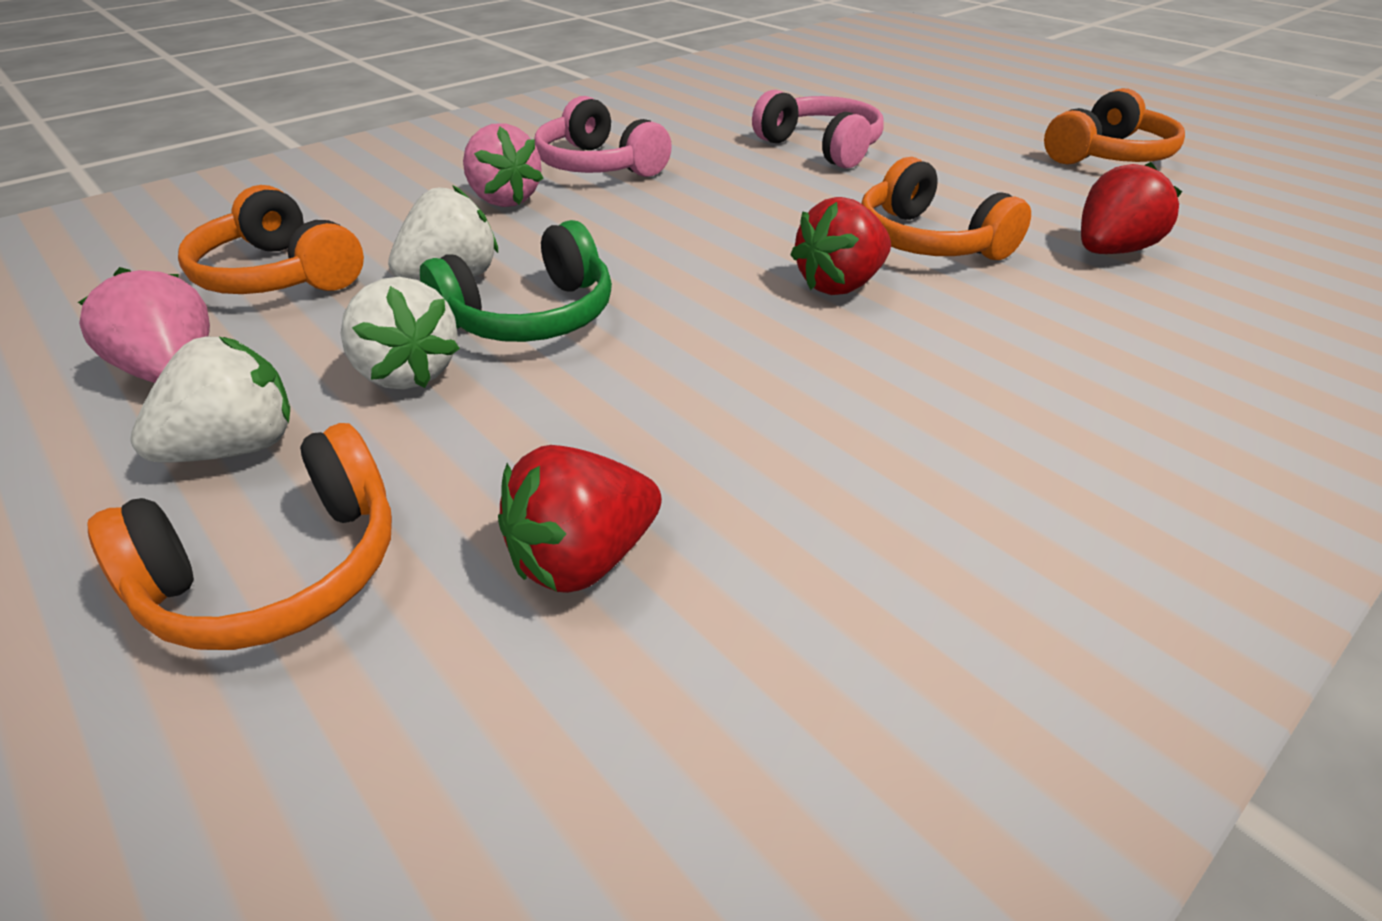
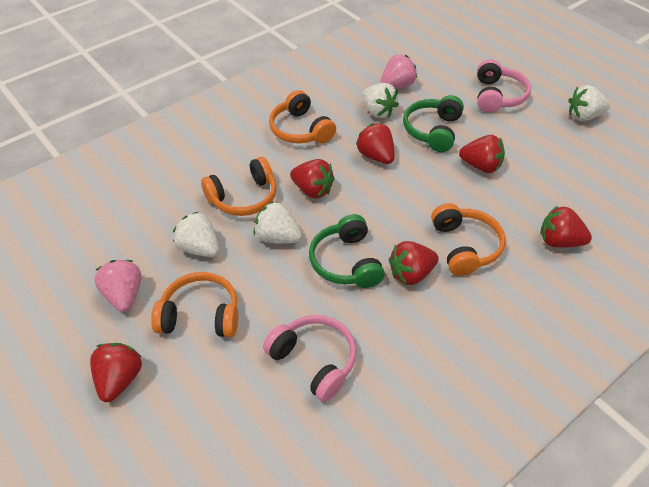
green headphones: 1 -> 2
red strawberry: 3 -> 6
white strawberry: 3 -> 4

